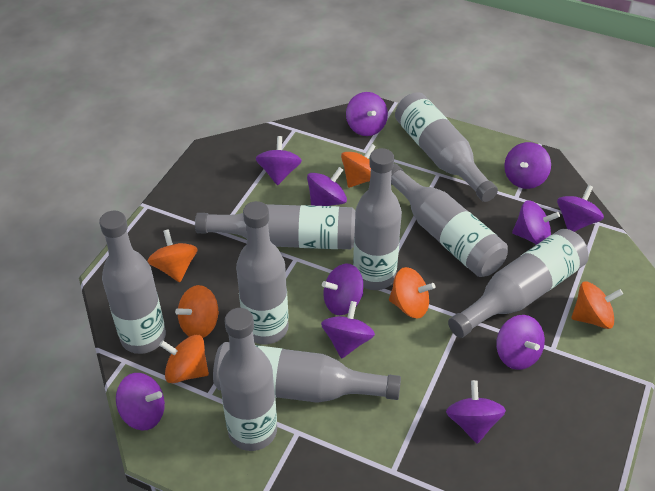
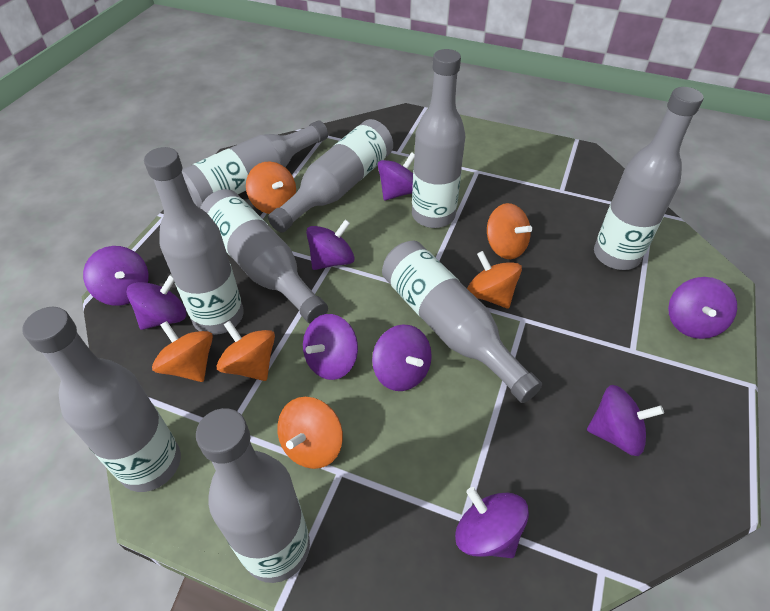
purple spinning top: 11 -> 9

